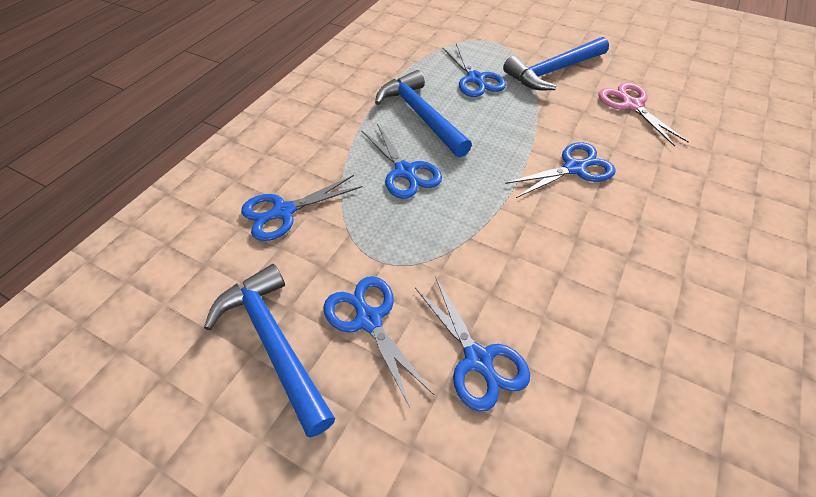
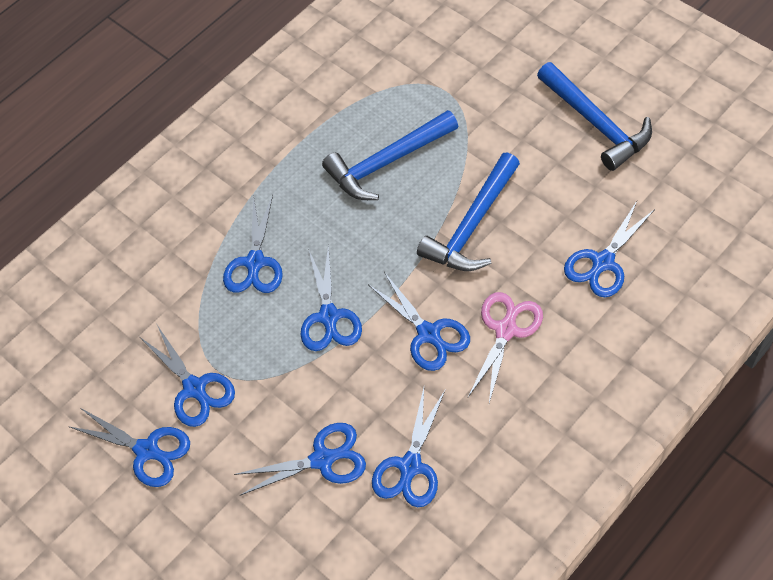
blue scissors: 6 -> 8

